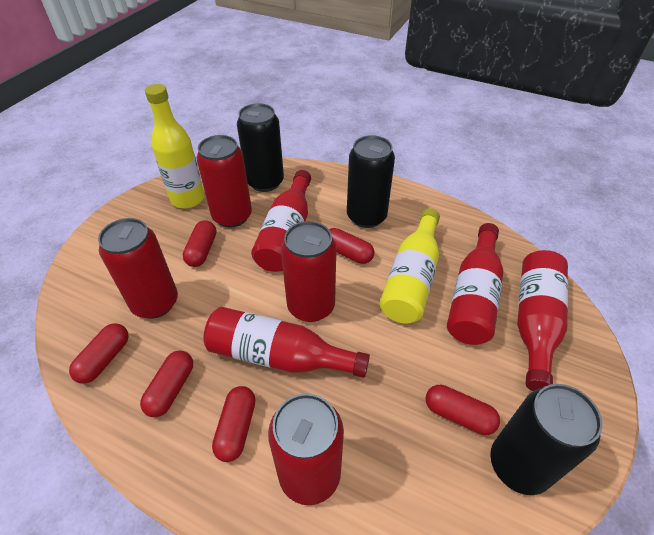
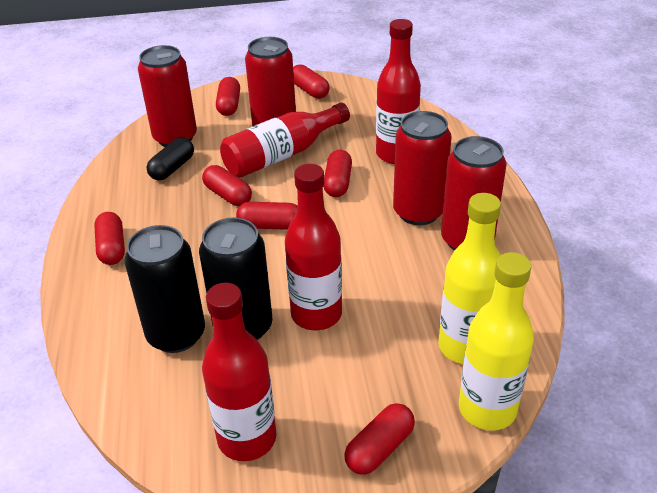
black can: 3 -> 2
black capsule: 0 -> 1
red capsule: 6 -> 7

